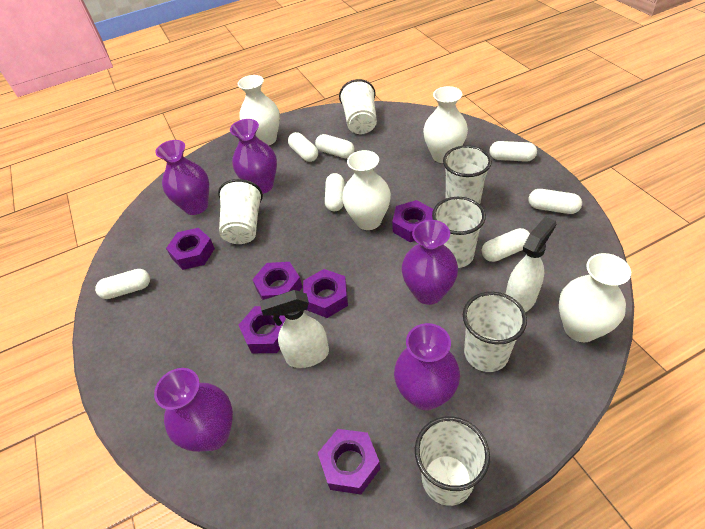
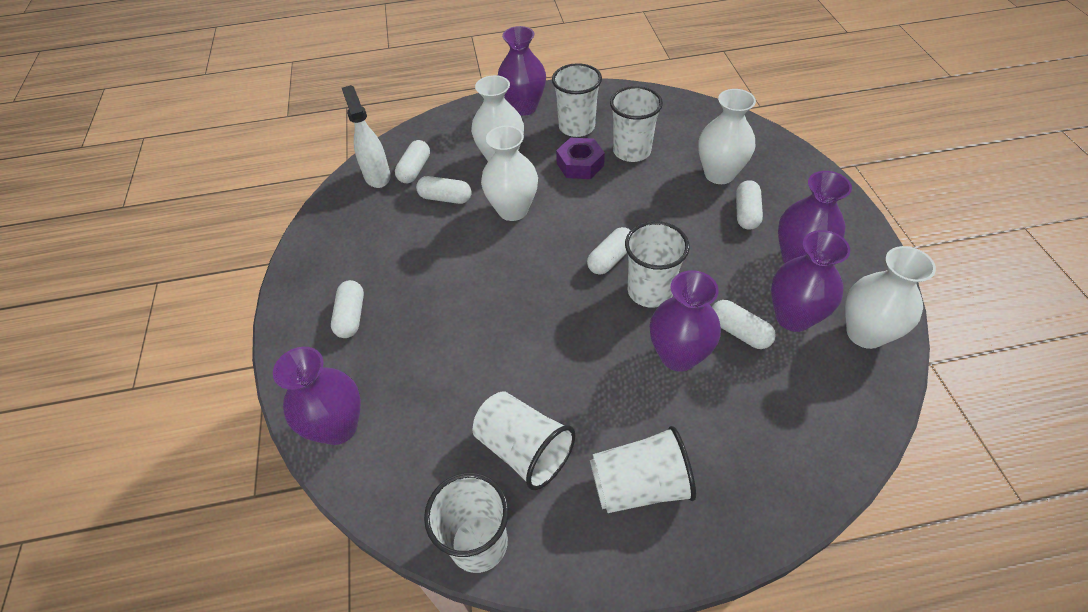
purple nut: 6 -> 1
white capsule: 7 -> 6
white spray bottle: 2 -> 1

